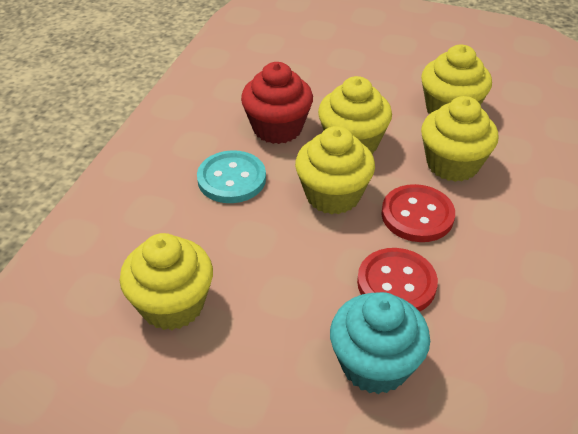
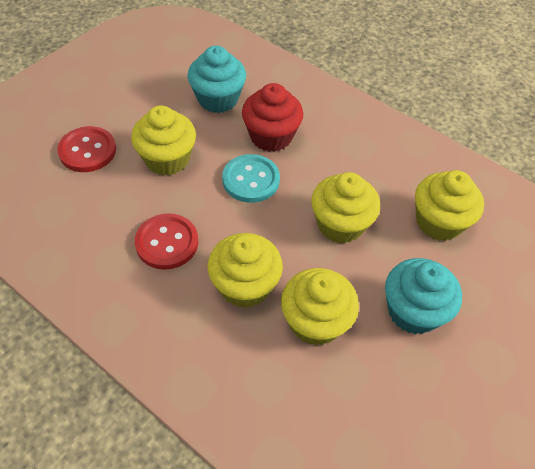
turquoise cupcake: 1 -> 2

